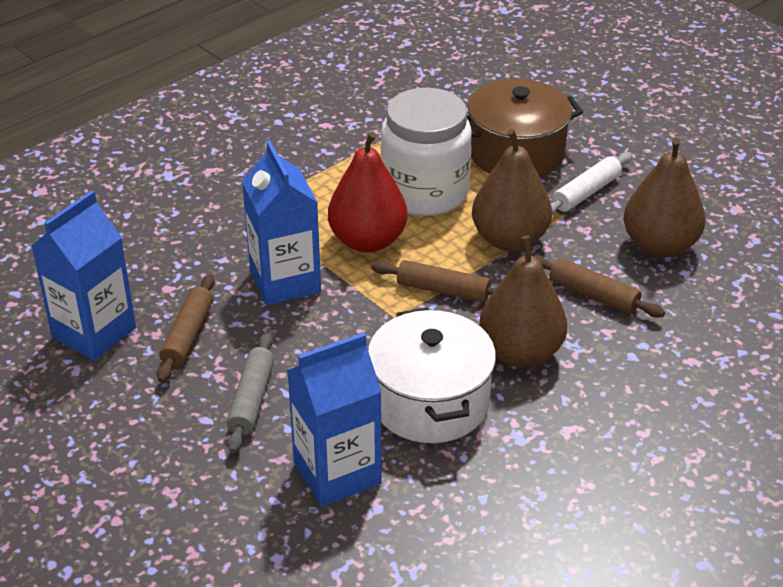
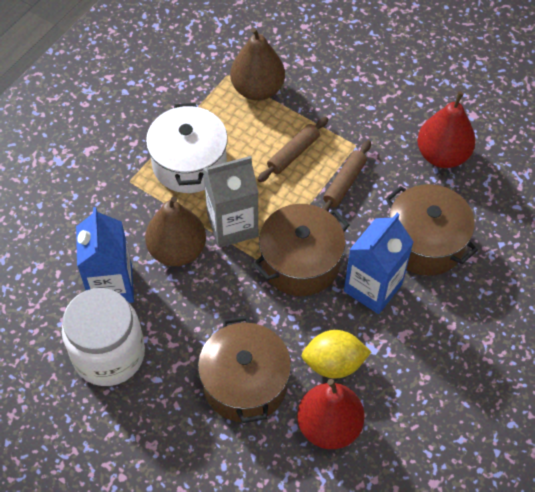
blue carton: 3 -> 2
brown pear: 3 -> 2
brown pot: 1 -> 3
brown rolling pin: 3 -> 2
grey carton: 0 -> 1
grey rolling pin: 1 -> 0
red pear: 1 -> 2
white rolling pin: 1 -> 0
yellow lemon: 0 -> 1

